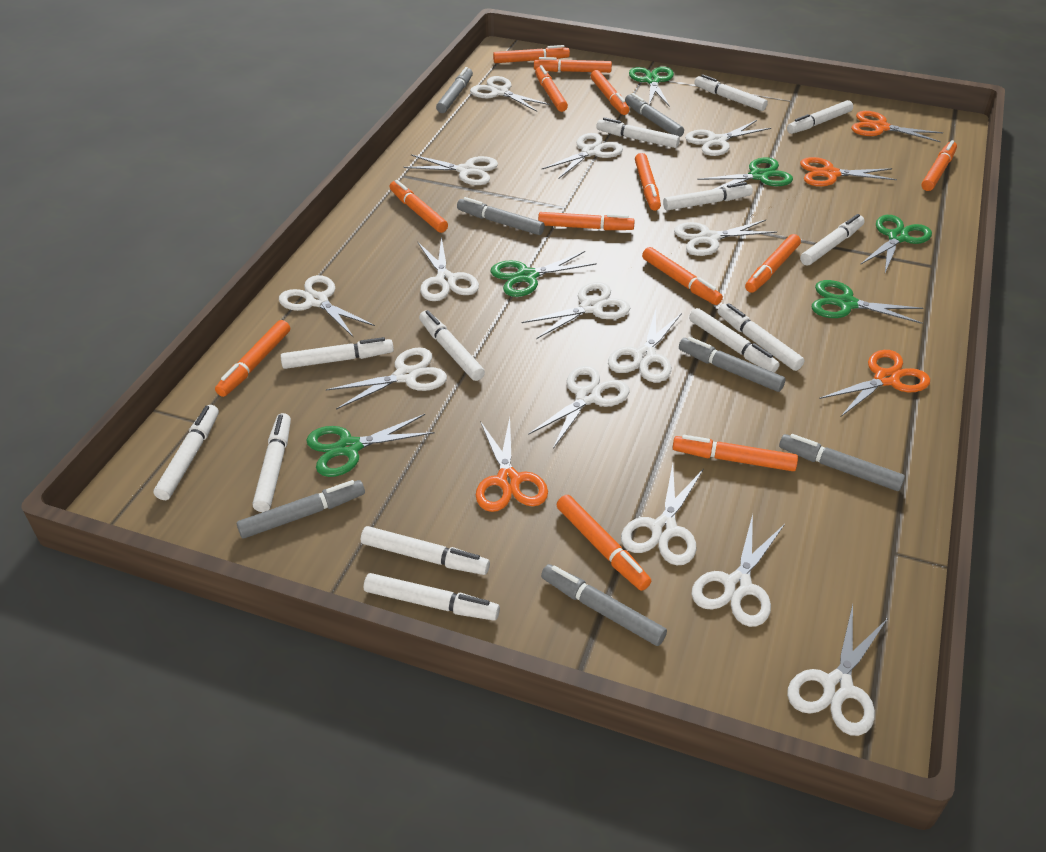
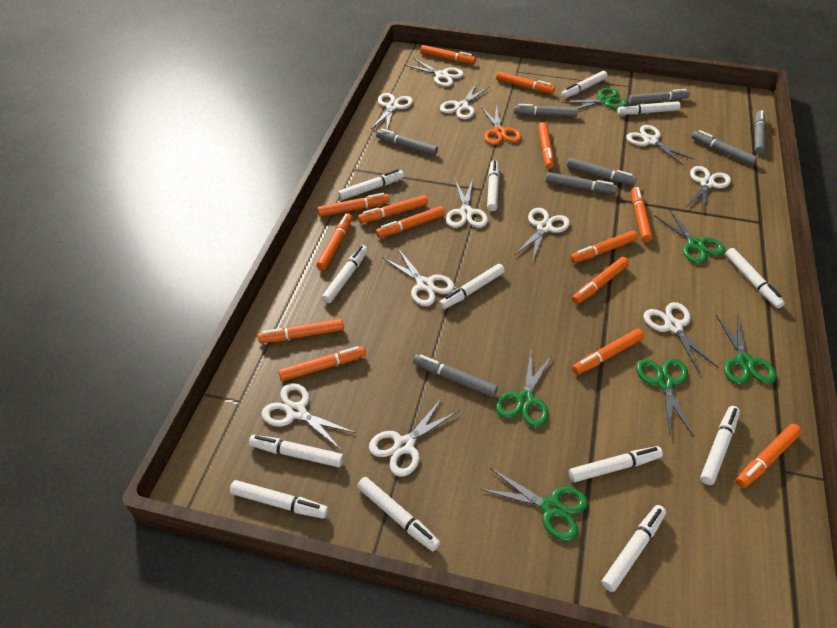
grey marker: 7 -> 8
orange marker: 13 -> 14
orange scissors: 4 -> 1
white scissors: 14 -> 11

